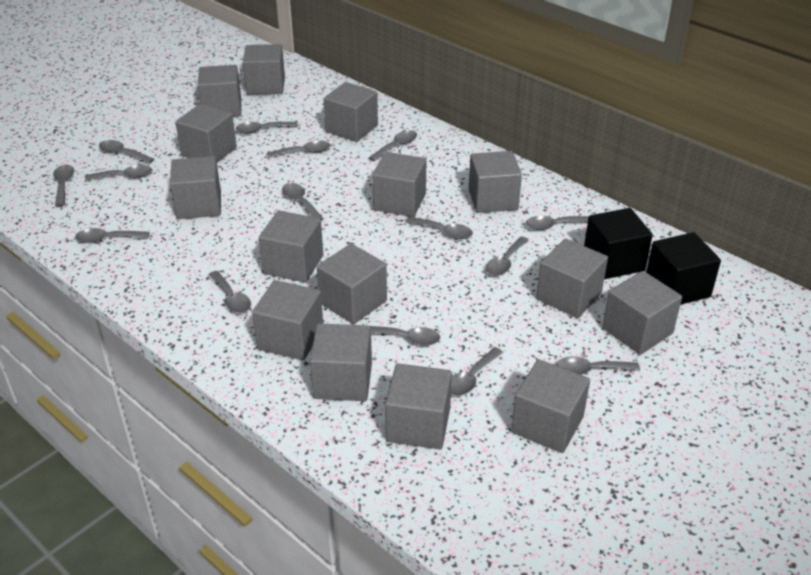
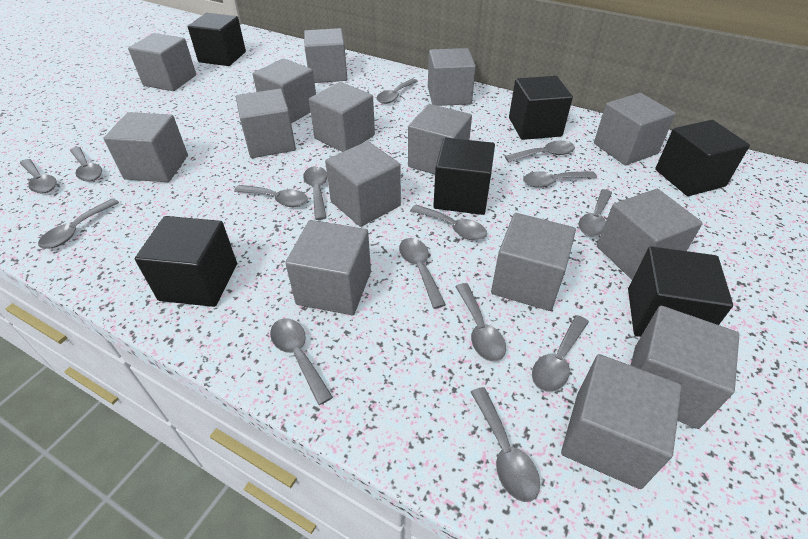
black cube: 2 -> 6

